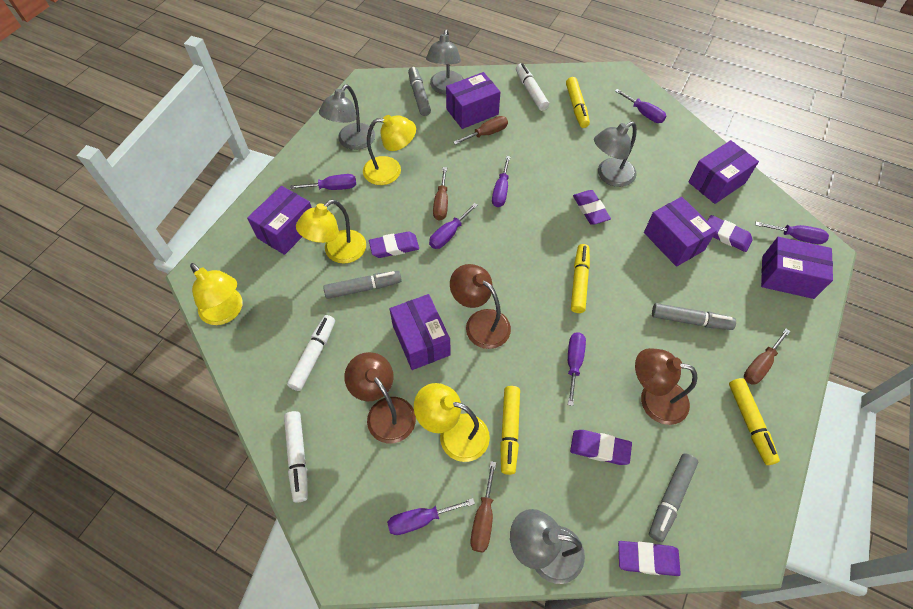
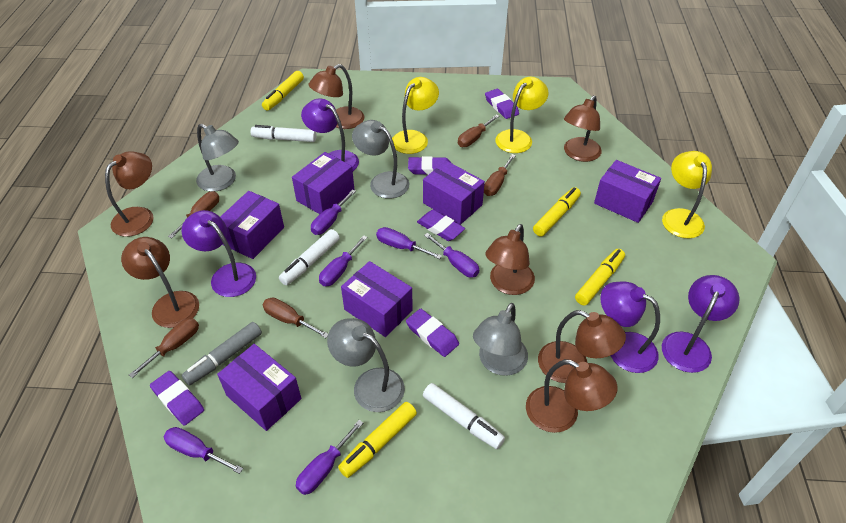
brown lamp: 3 -> 7
brown screwdriver: 4 -> 5
grey marker: 4 -> 1
purple lamp: 0 -> 4
purple screwdriver: 7 -> 6
yellow lamp: 4 -> 3

